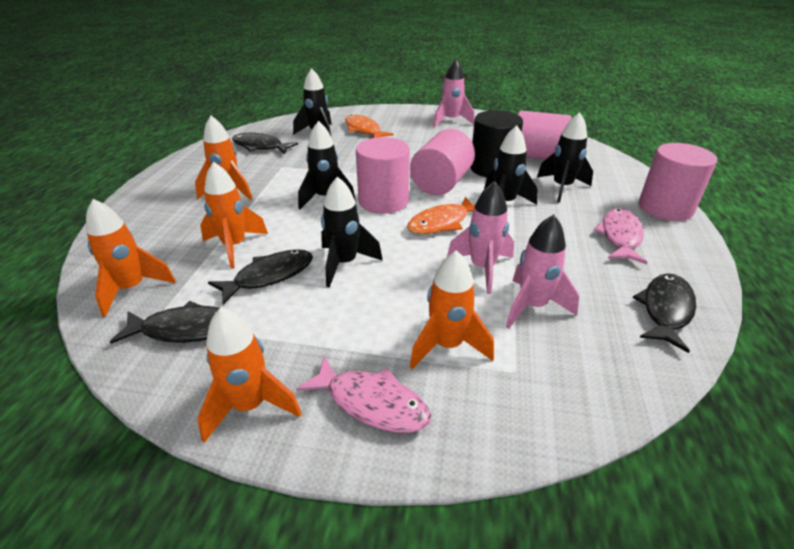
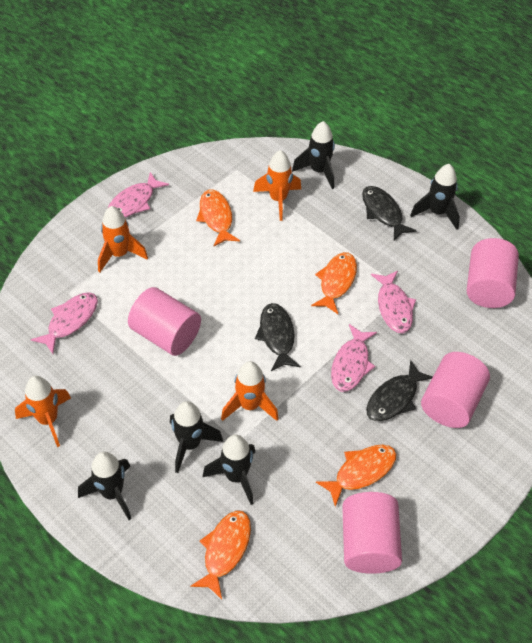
black cylinder: 1 -> 0
black fish: 4 -> 3
orange fish: 2 -> 4
orange rocket: 5 -> 4
pink fish: 2 -> 4
pink rocket: 3 -> 0

